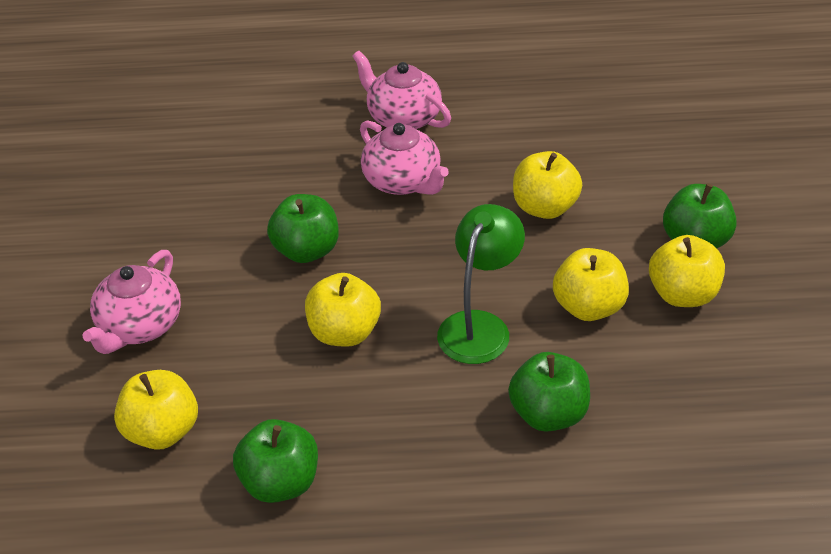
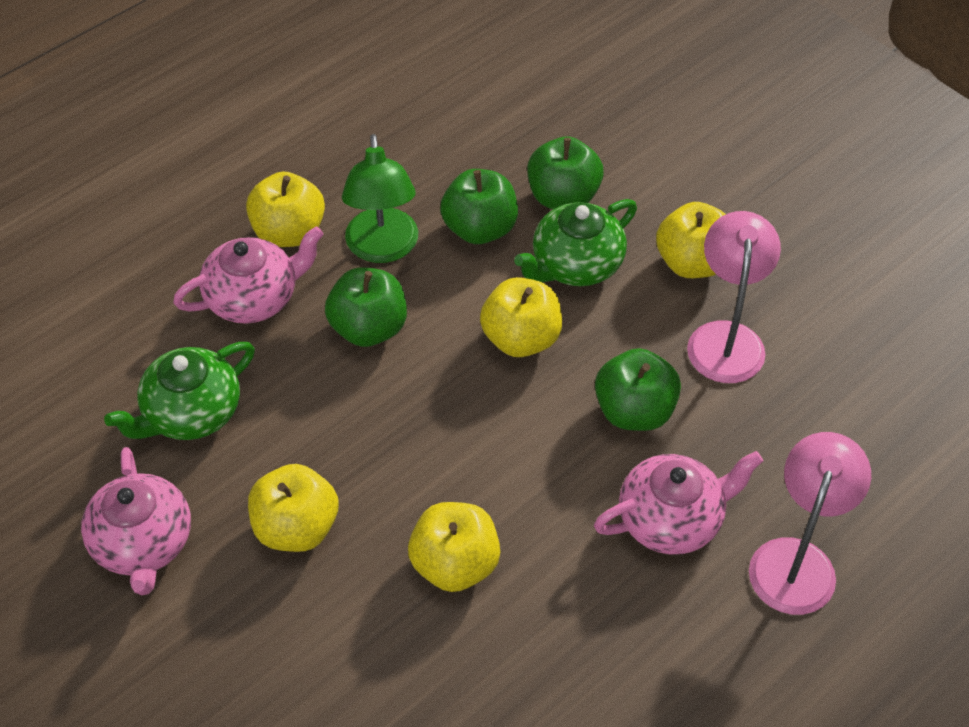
green teapot: 0 -> 2
pink lamp: 0 -> 2

